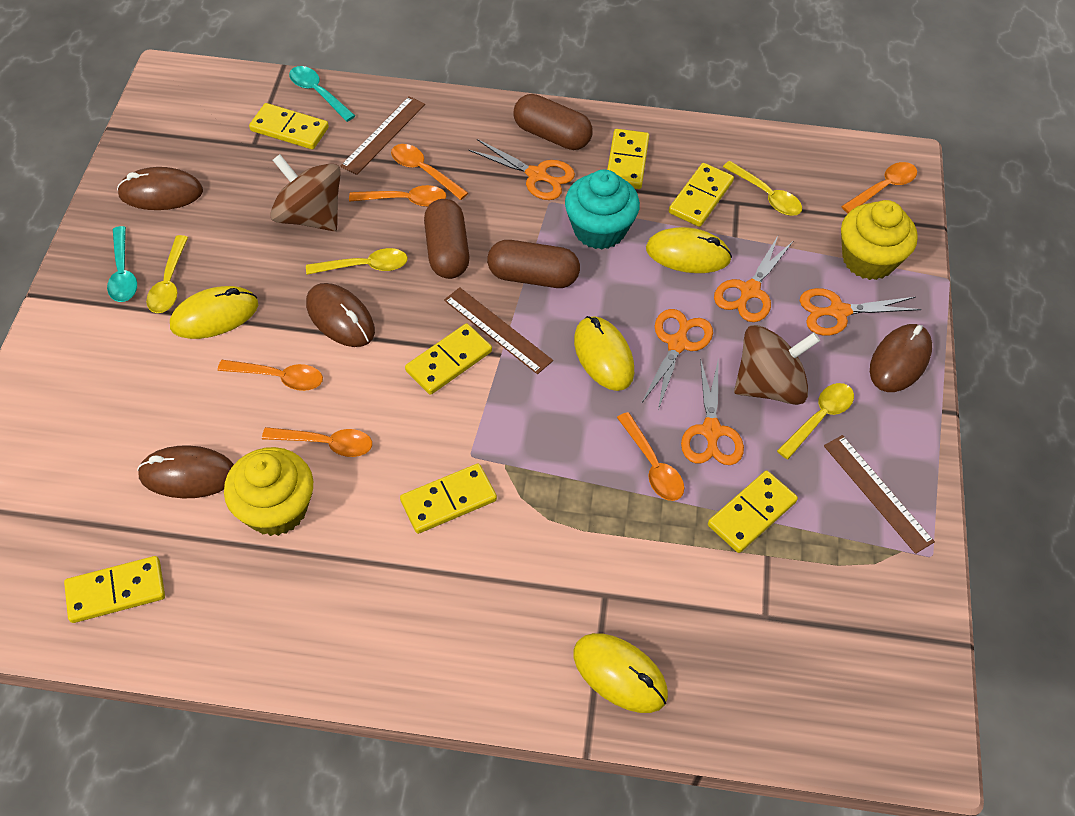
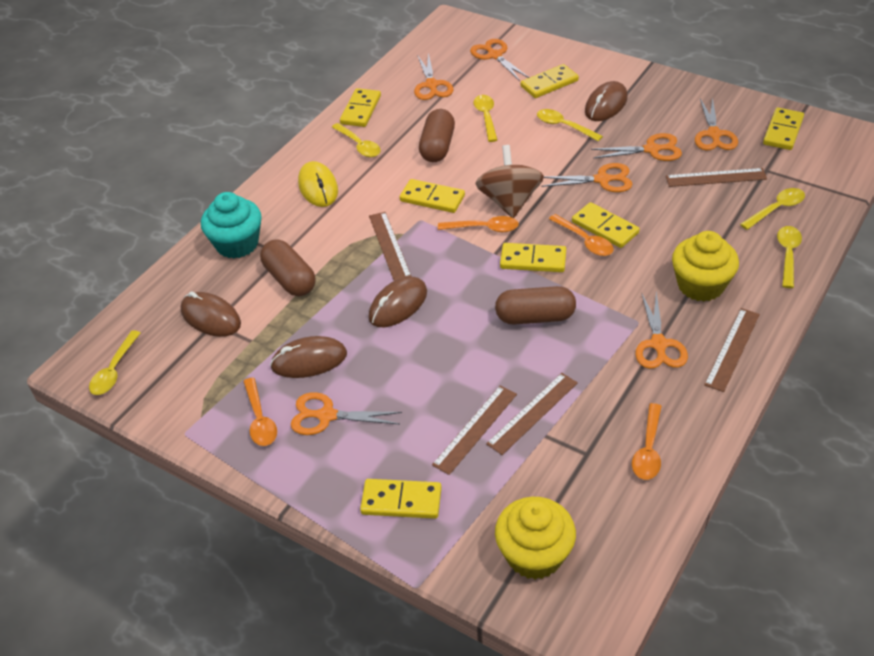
brown ruler: 3 -> 5
brown spinning top: 2 -> 1
orange scissors: 5 -> 7
orange spoon: 6 -> 4
turquoise spoon: 2 -> 0
yellow mouse: 4 -> 1
yellow spoon: 4 -> 6

